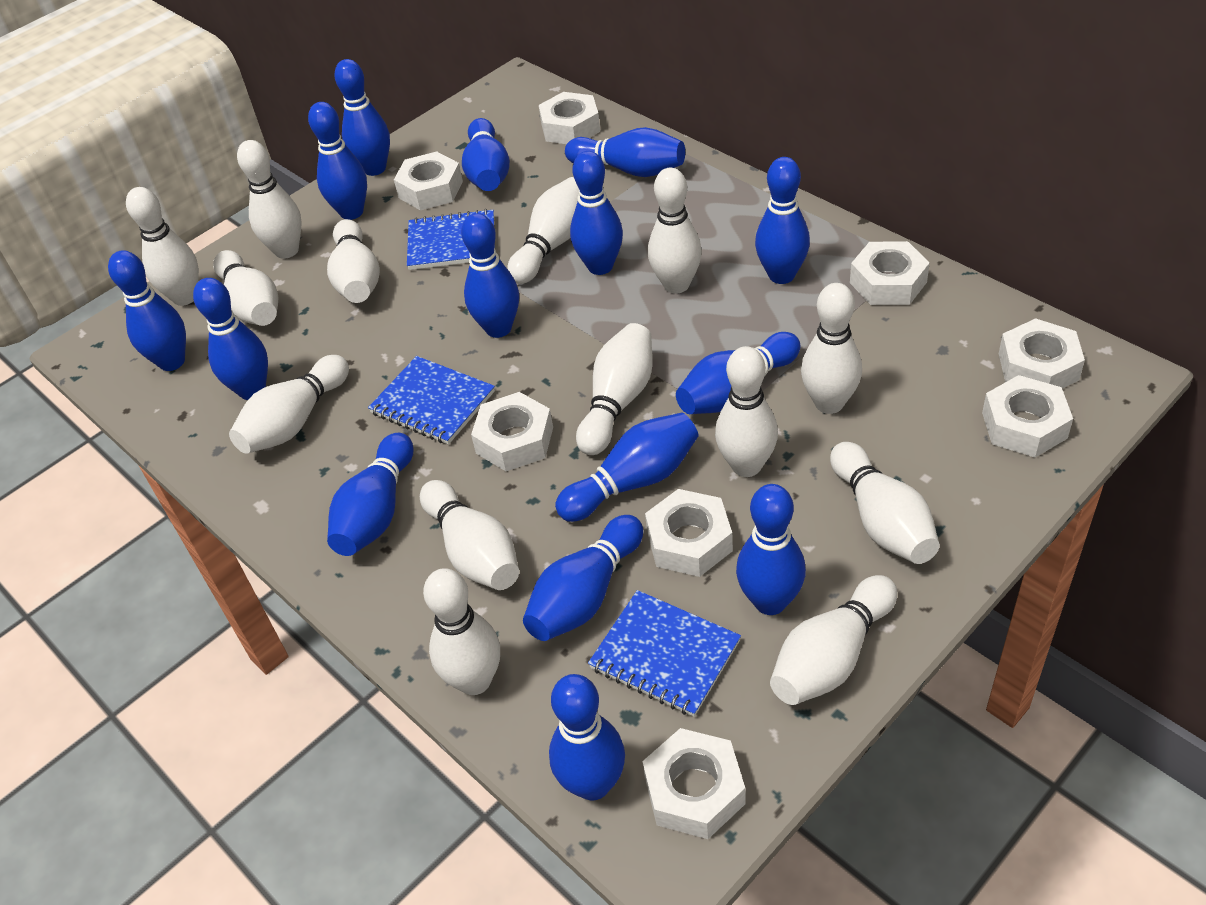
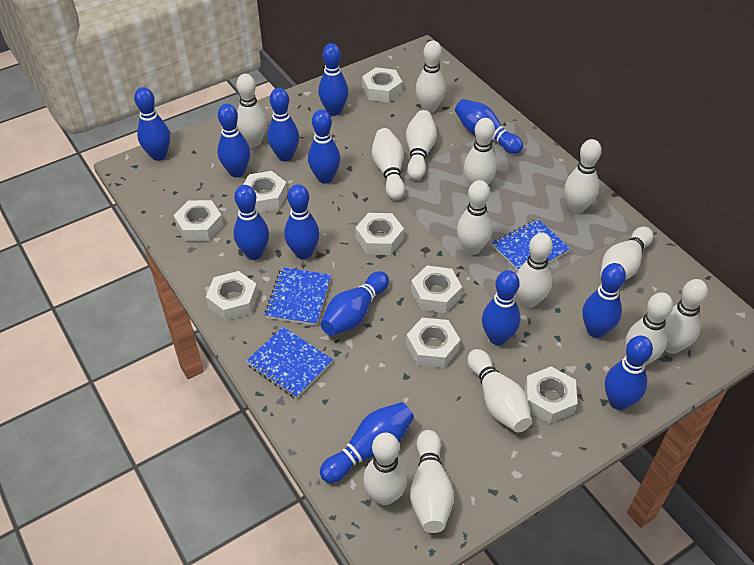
blue bowling pin: 15 -> 13

